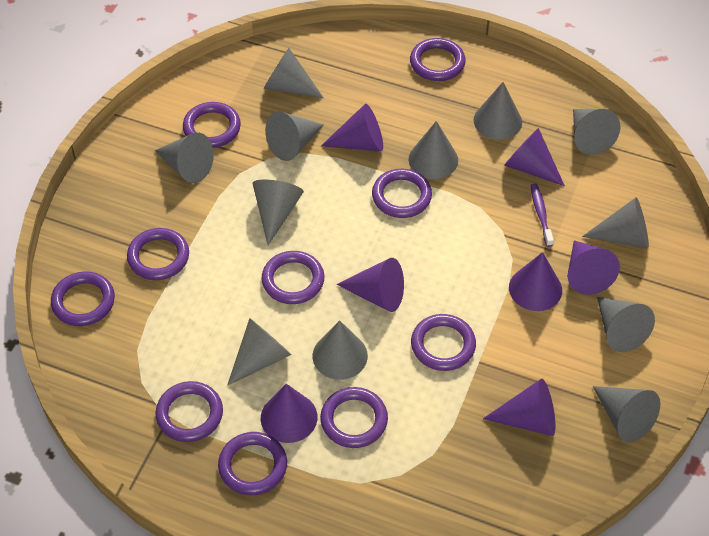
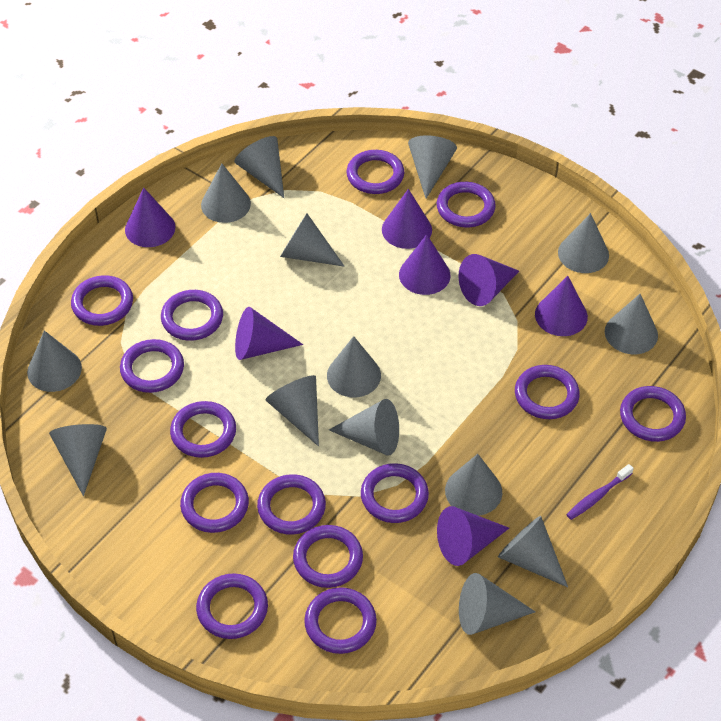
grey cone: 12 -> 14
purple ring: 10 -> 14

